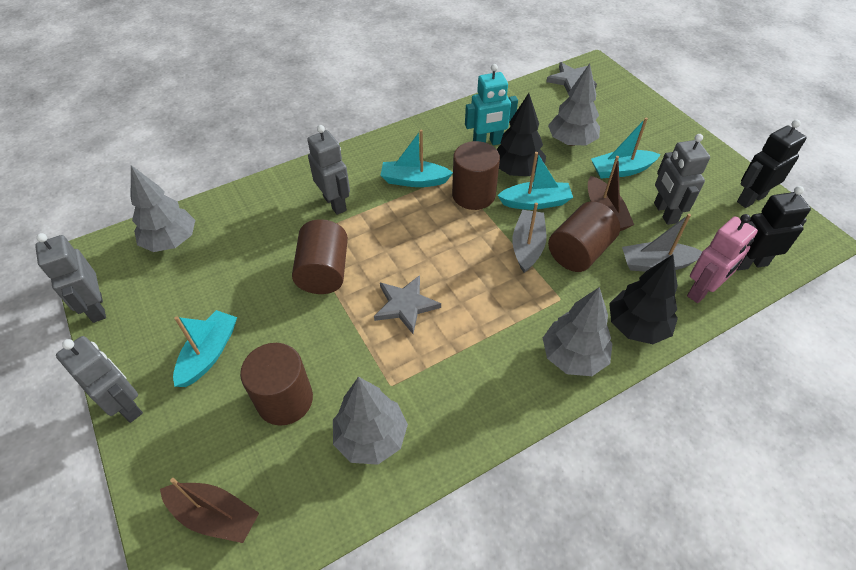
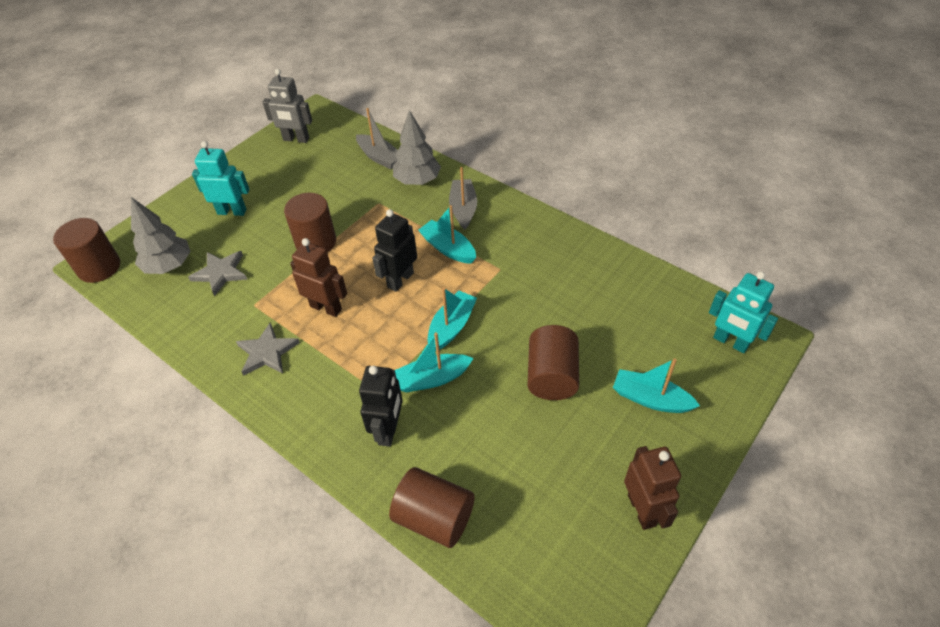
black tree: 2 -> 0
brown boat: 2 -> 0
brown robot: 0 -> 2
grey robot: 4 -> 1
grey tree: 4 -> 2
pink robot: 1 -> 0
turquoise robot: 1 -> 2

